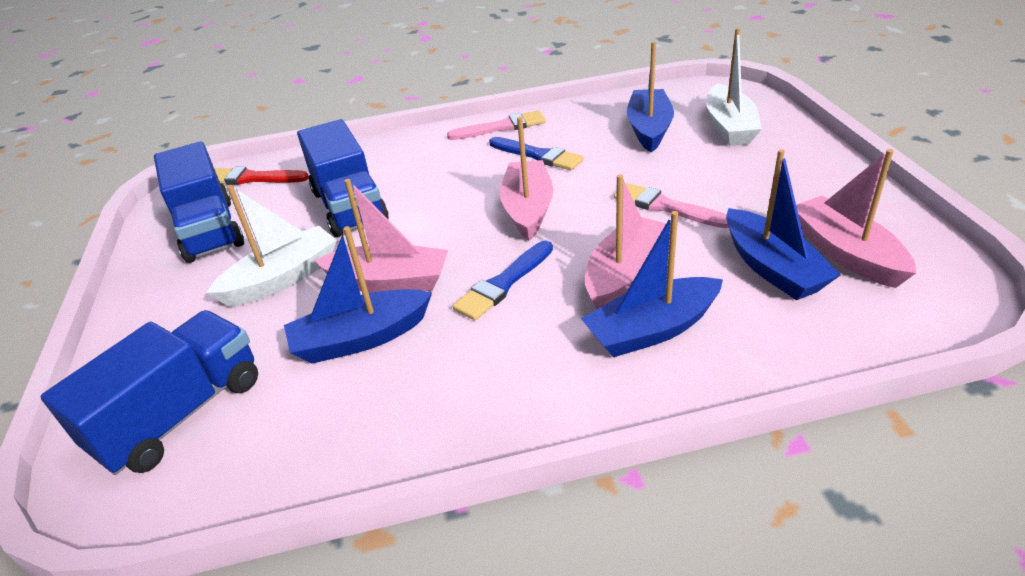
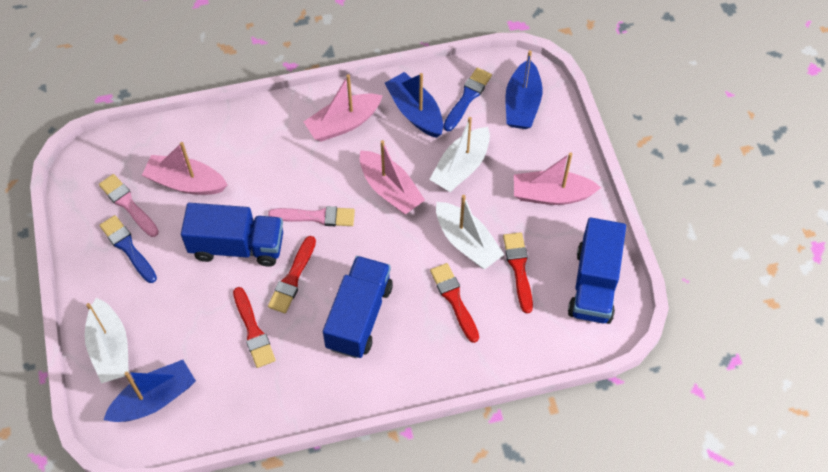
blue boat: 4 -> 3
red brush: 1 -> 4
white boat: 2 -> 3

